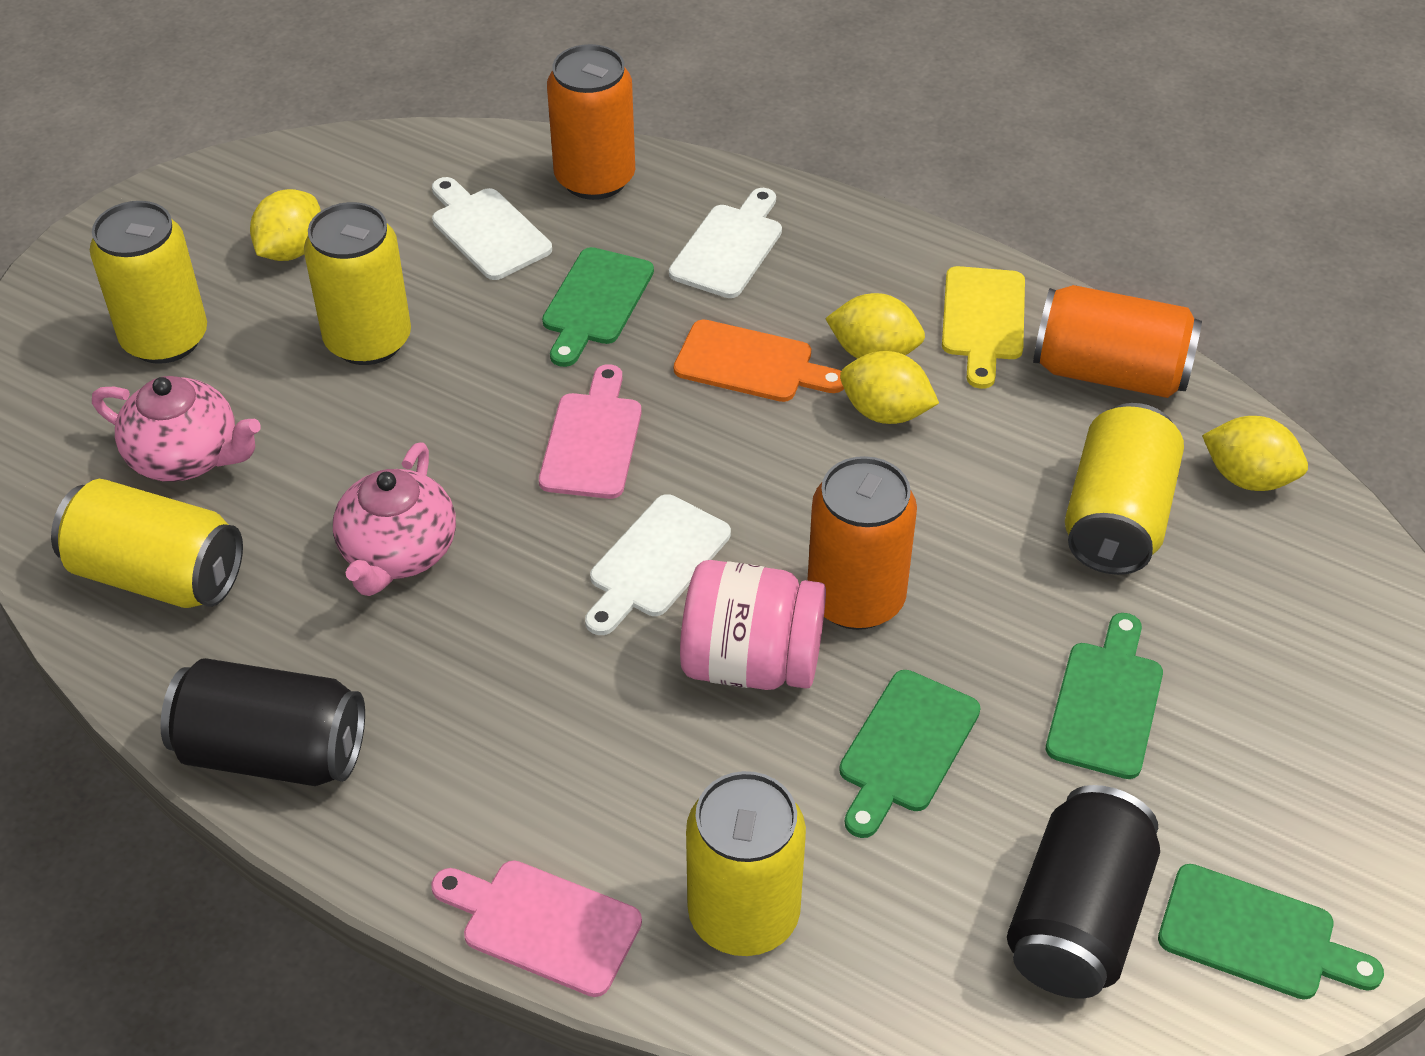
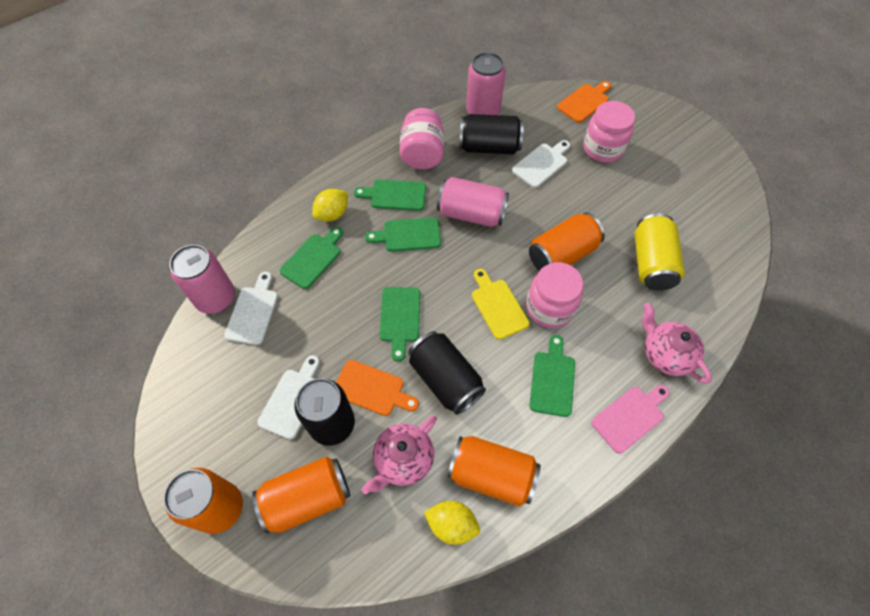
black can: 2 -> 3
green cutting board: 4 -> 5
orange can: 3 -> 4
orange cutting board: 1 -> 2
pink can: 0 -> 3
pink cutting board: 2 -> 1
pink jar: 1 -> 3
yellow can: 5 -> 1
yellow lemon: 4 -> 2

